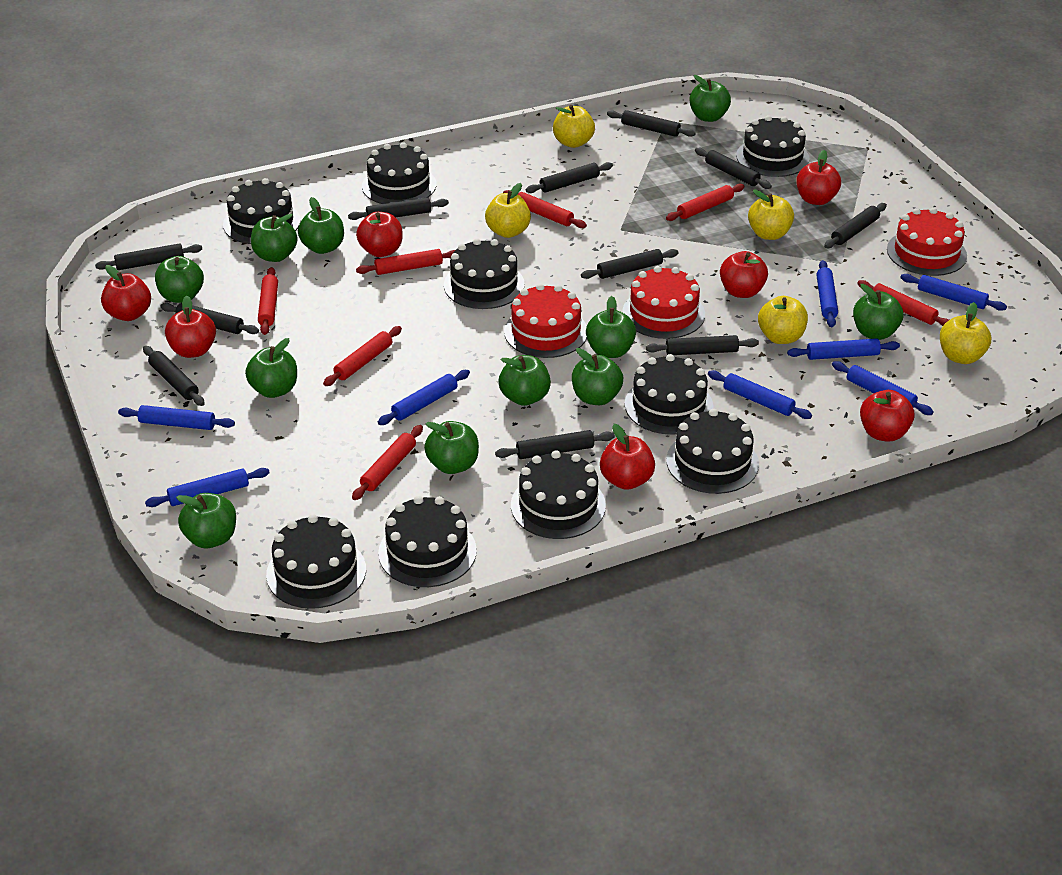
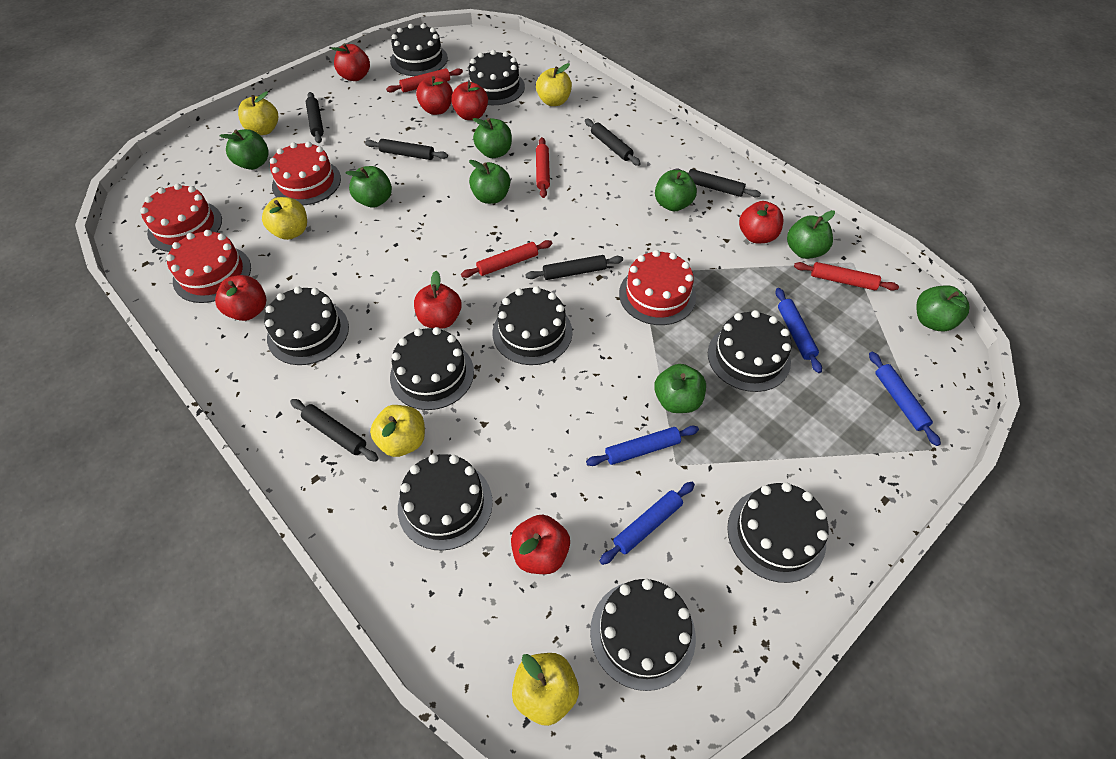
black rolling pin: 11 -> 6
blue rolling pin: 8 -> 4
green apple: 11 -> 8
red cake: 3 -> 4
red rolling pin: 7 -> 4

